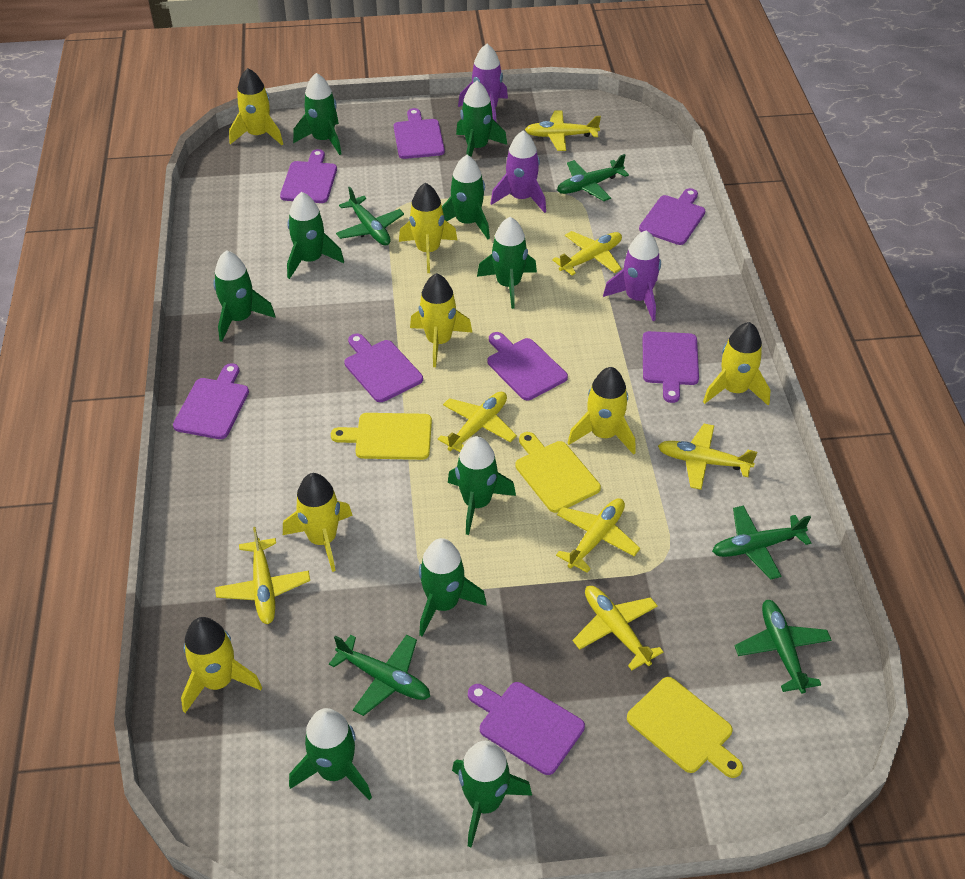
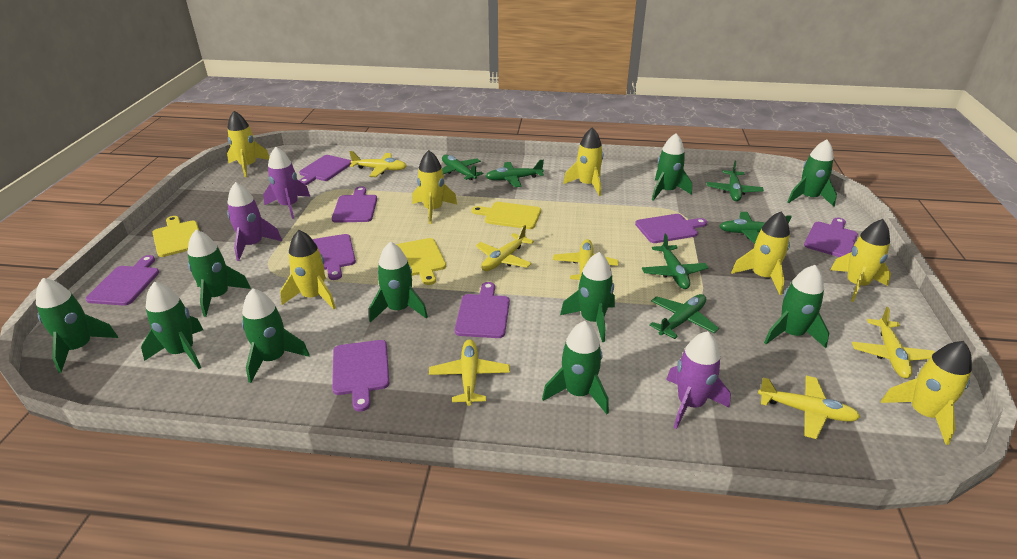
green plane: 5 -> 6
yellow plane: 7 -> 6

